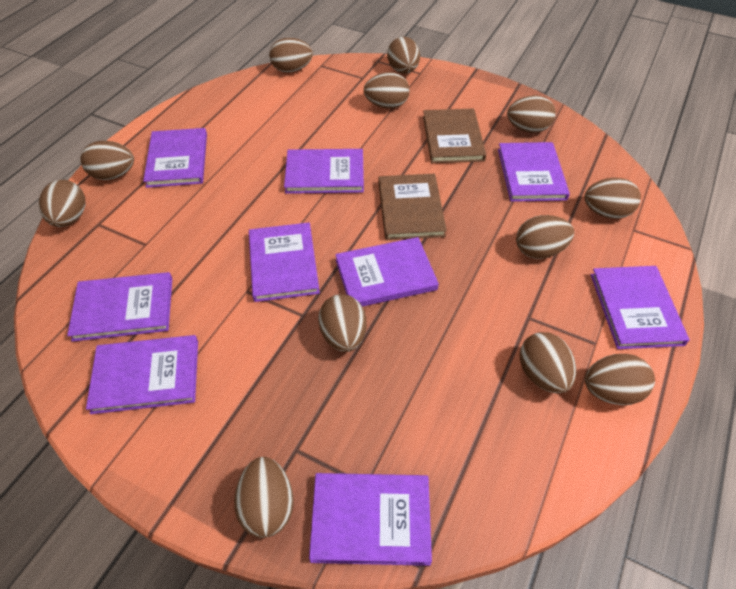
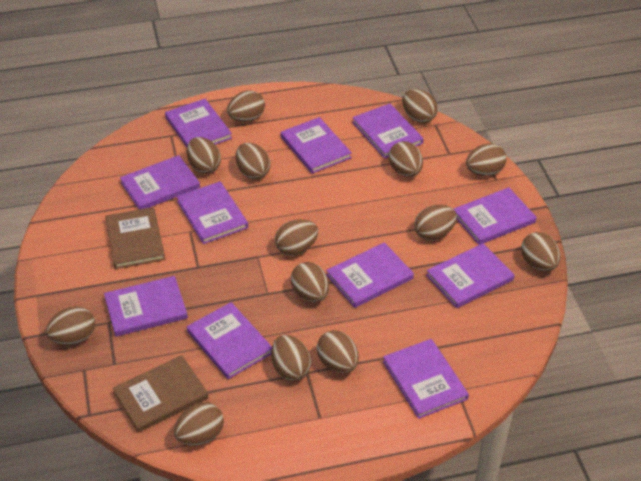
brown egg: 12 -> 14
purple book: 9 -> 11

